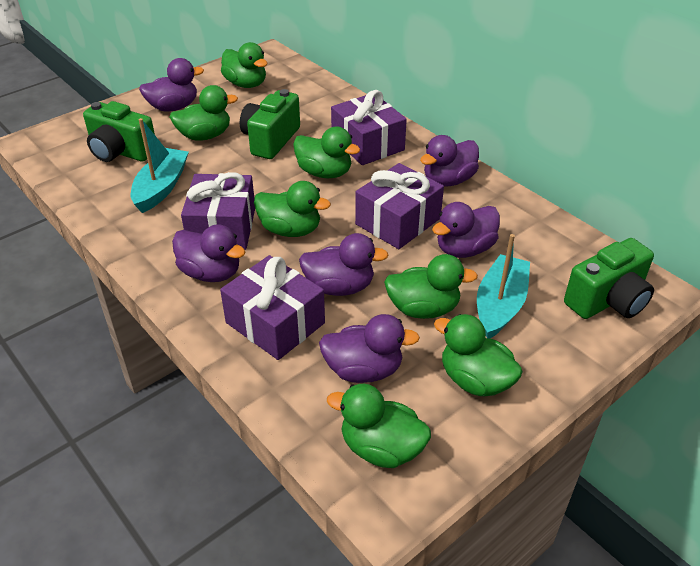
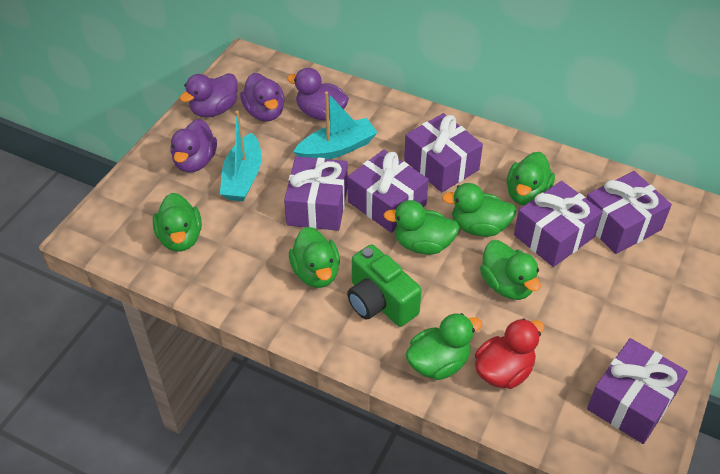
green camera: 3 -> 1
purple duck: 6 -> 4
purple gift: 4 -> 6
red duck: 0 -> 1

